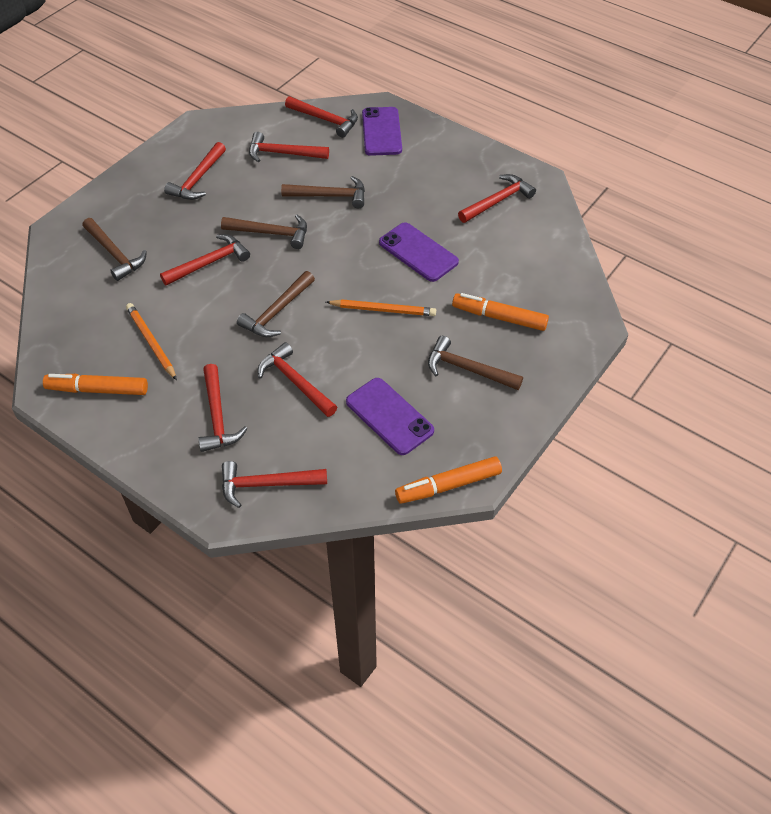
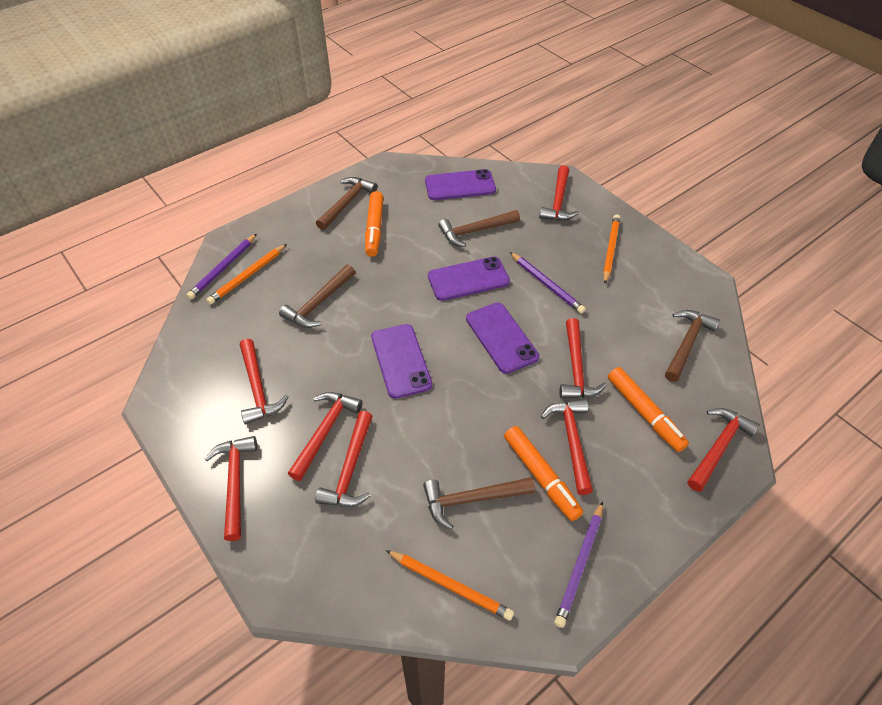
orange pencil: 2 -> 3
purple pencil: 0 -> 3
purple phone: 3 -> 4

